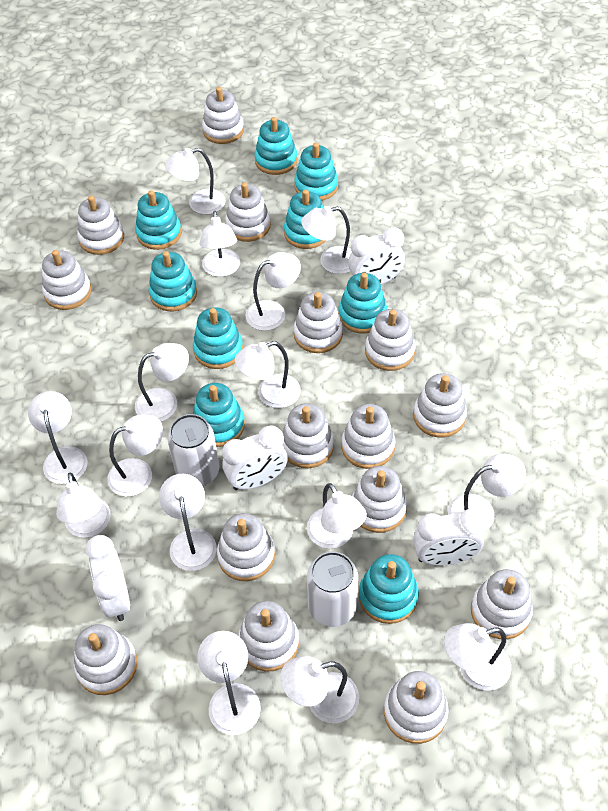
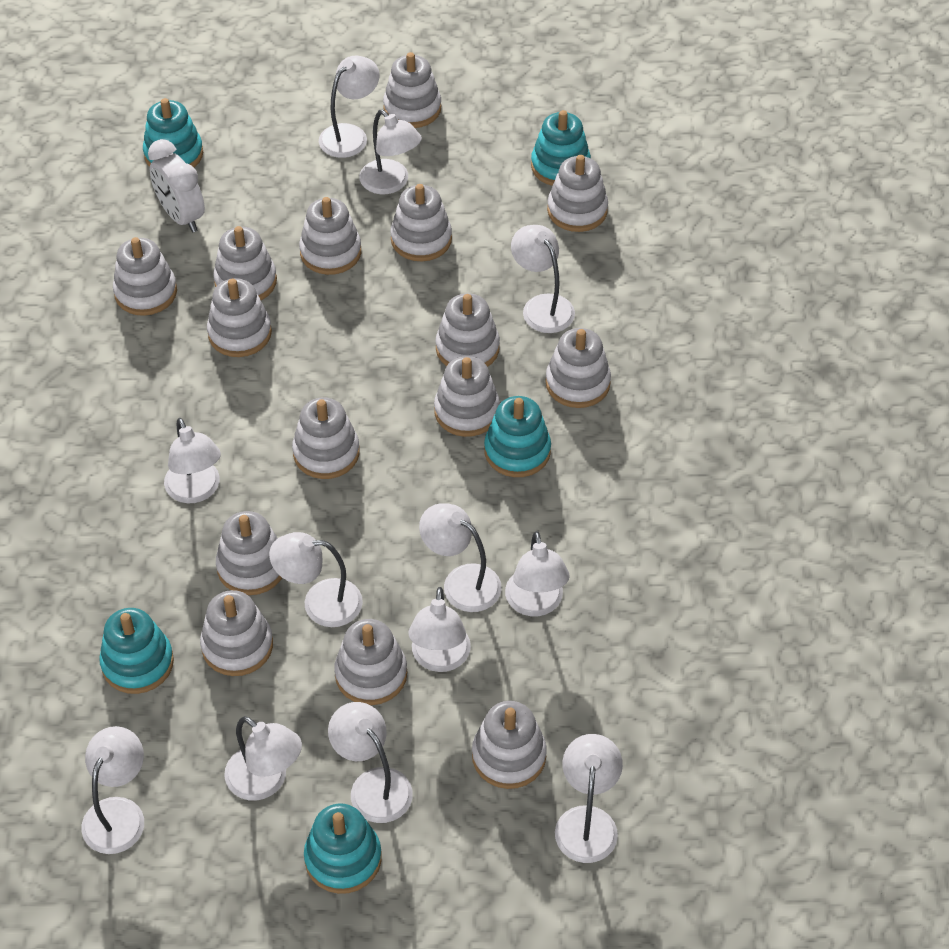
turquoise stacking toy: 9 -> 5
white can: 2 -> 0
white clock: 4 -> 1
white lamp: 15 -> 12

